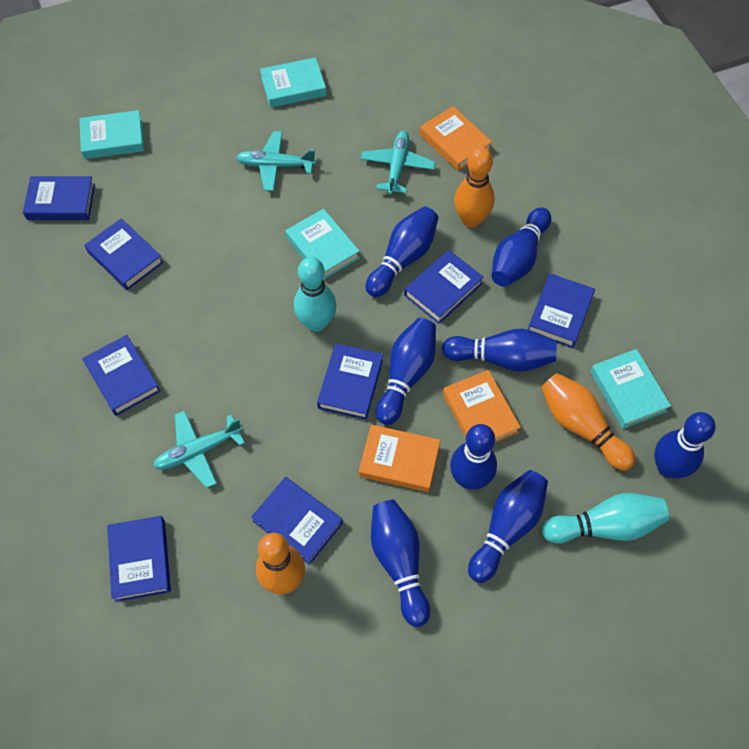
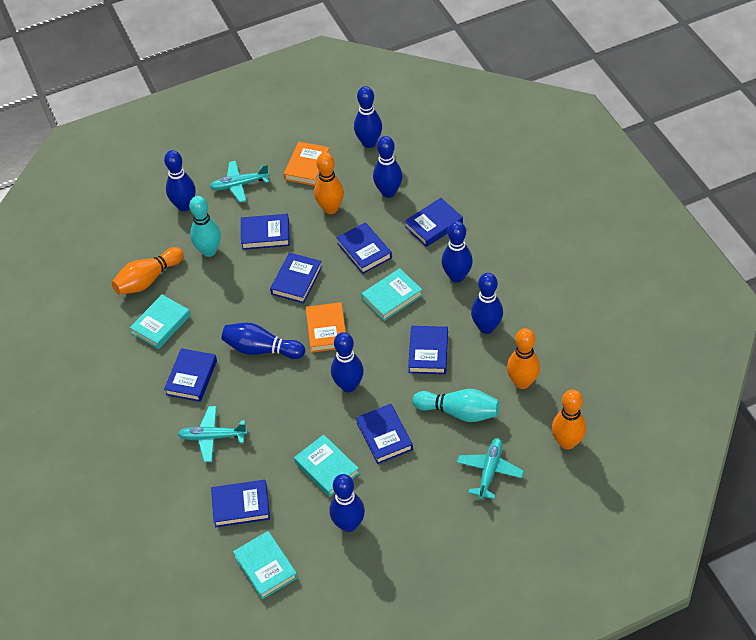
orange book: 3 -> 2
orange bowling pin: 3 -> 4

